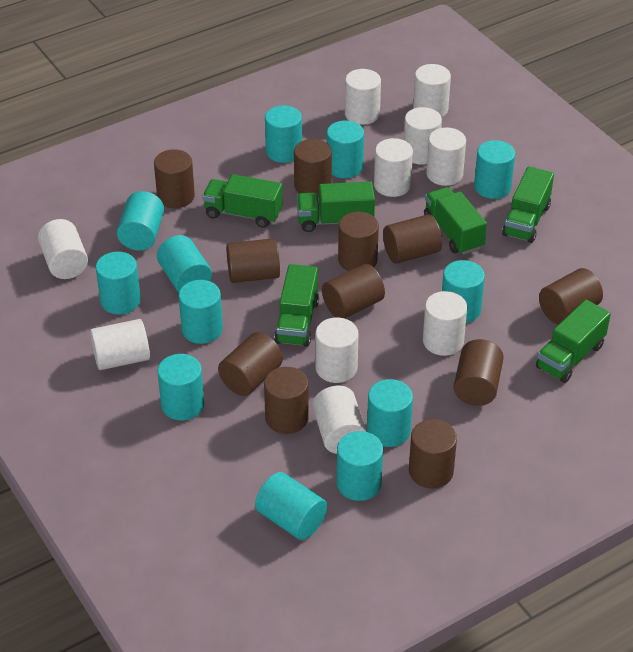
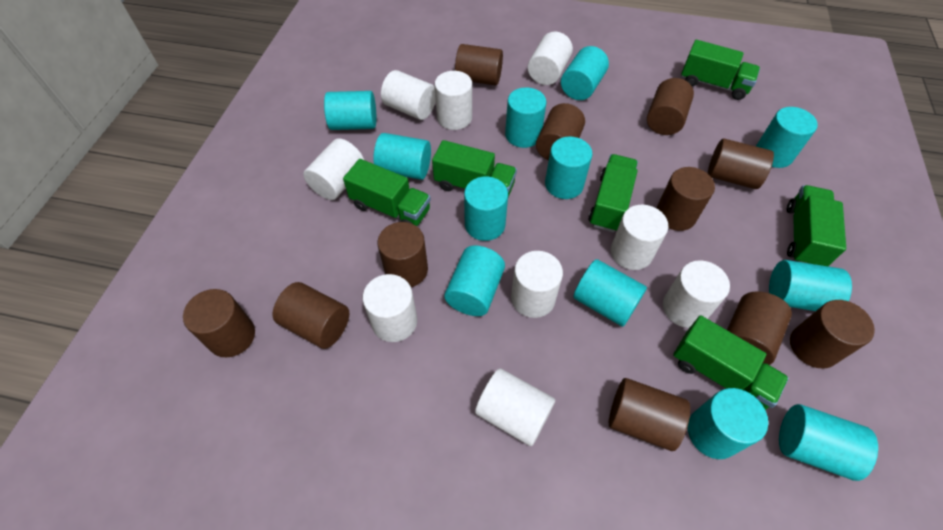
white cylinder: 10 -> 9

